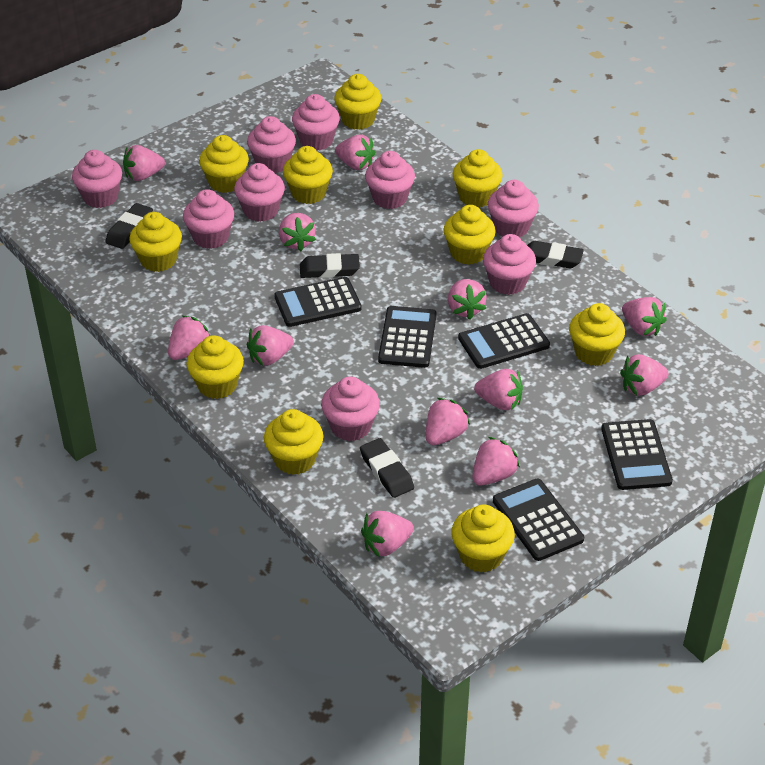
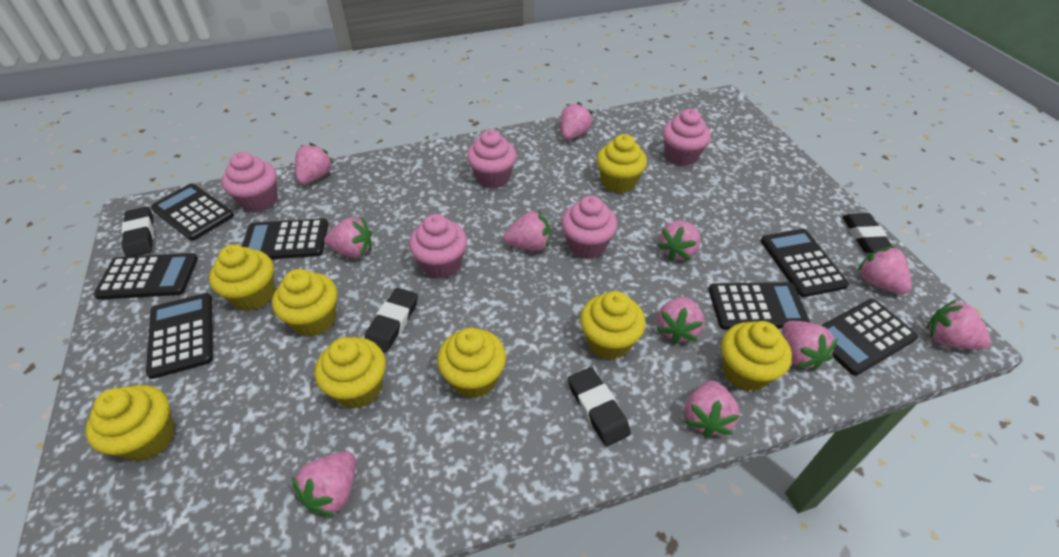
black calculator: 5 -> 7
pink cupcake: 9 -> 5
pink strawberry: 12 -> 11
yellow cupcake: 10 -> 8

